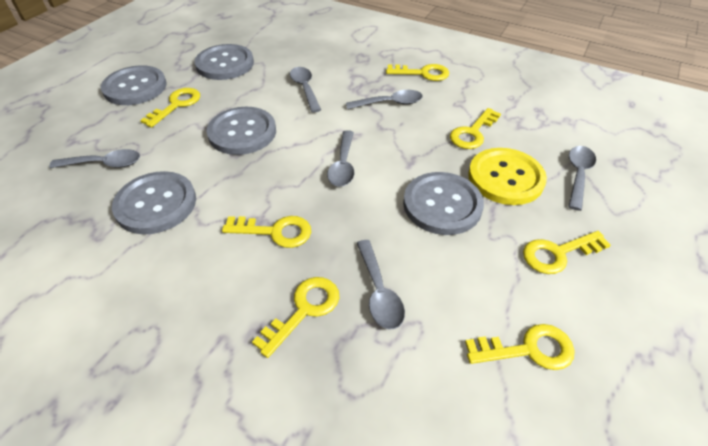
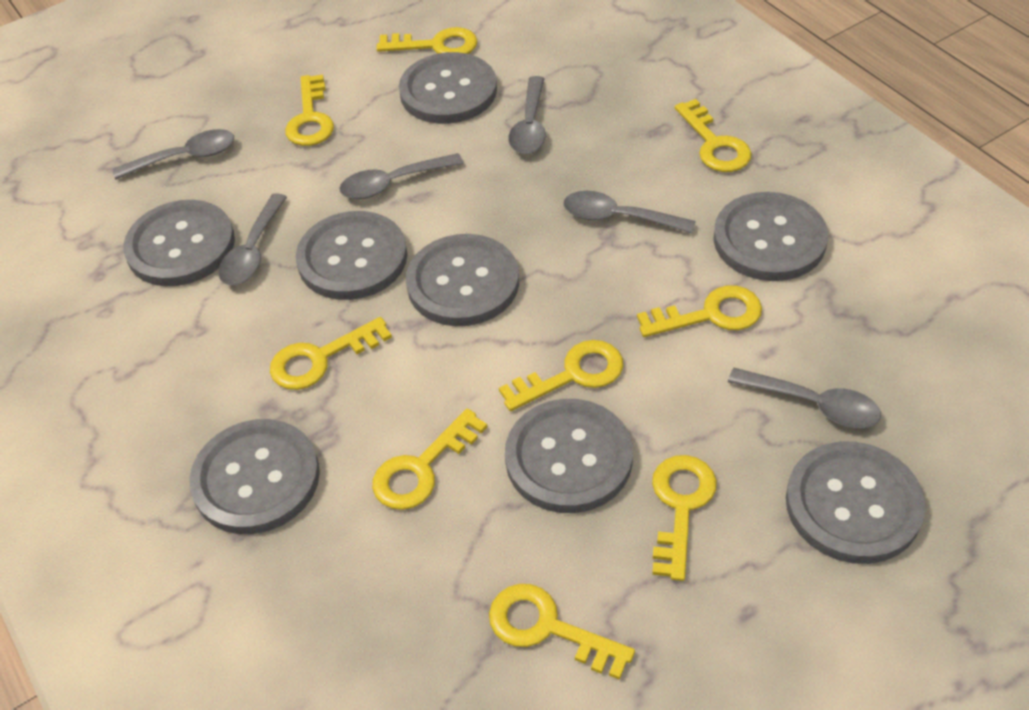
grey button: 5 -> 8
yellow button: 1 -> 0
yellow key: 7 -> 9

